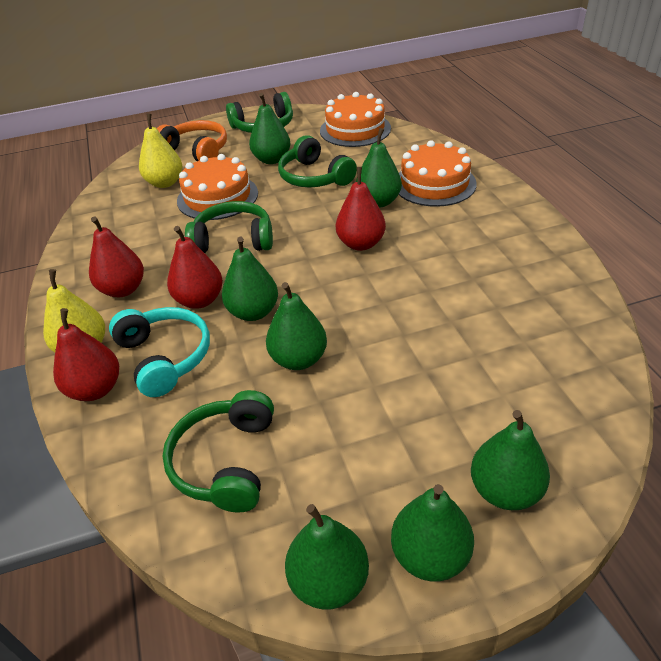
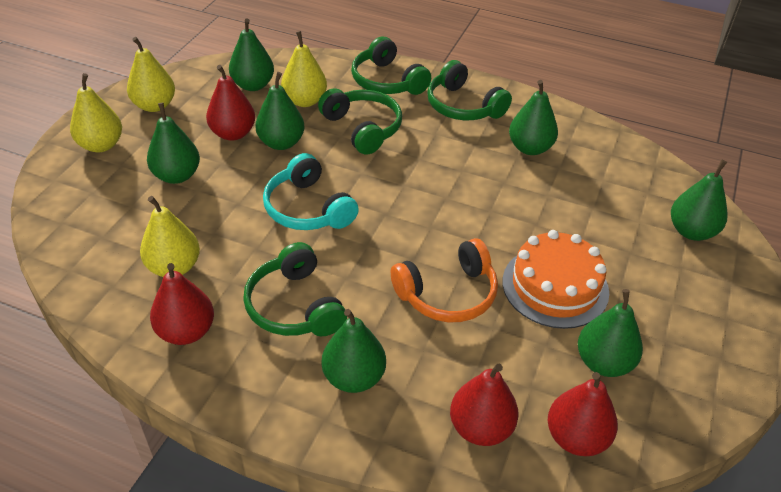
orange cake: 3 -> 1
yellow pear: 2 -> 4

